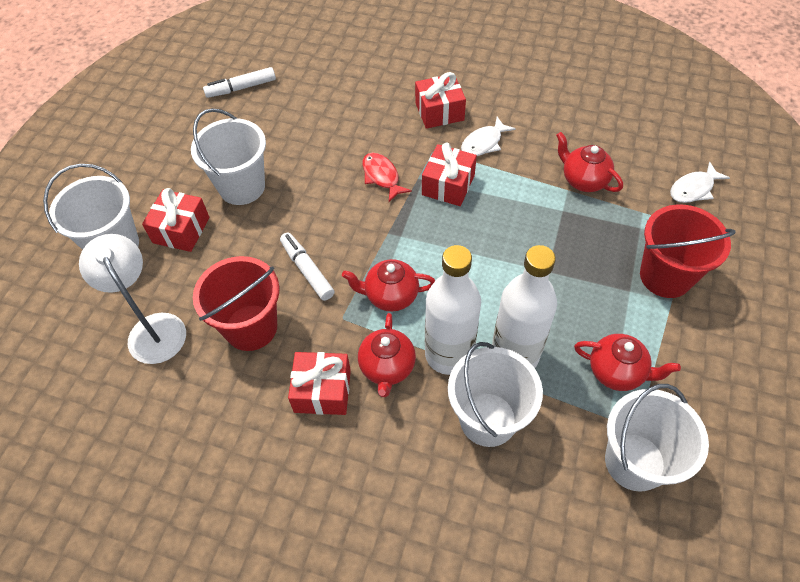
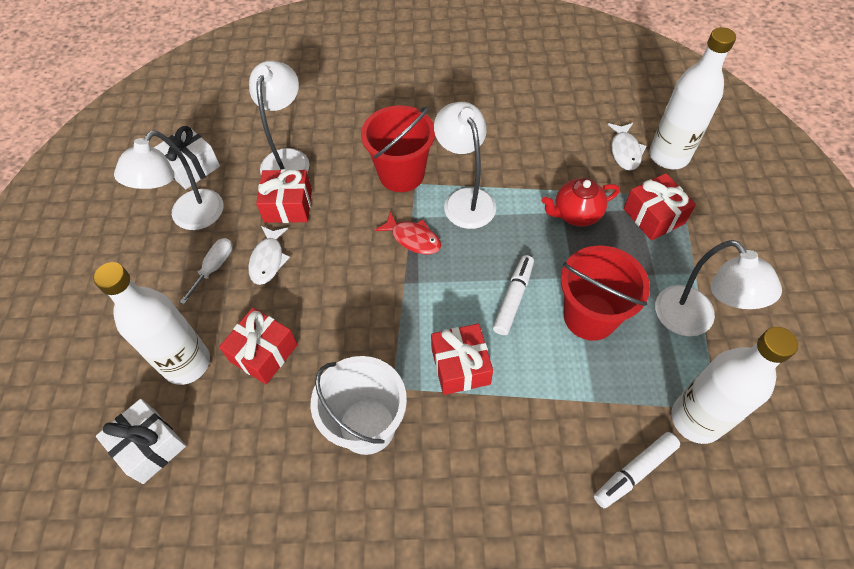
red teapot: 4 -> 1
white bottle: 2 -> 3
white bucket: 4 -> 1
white gift: 0 -> 2
white lamp: 1 -> 4
white screwdriver: 0 -> 1

